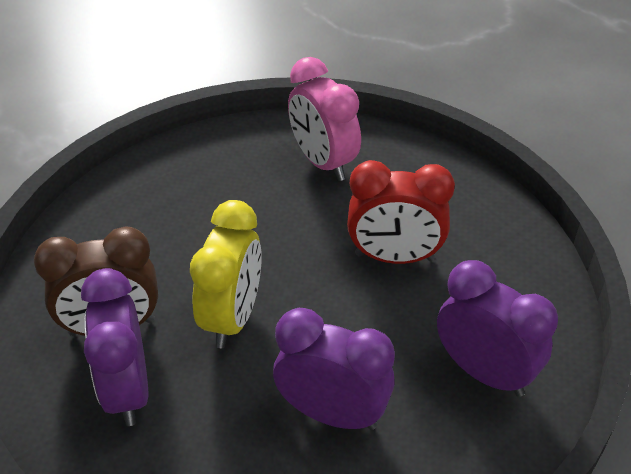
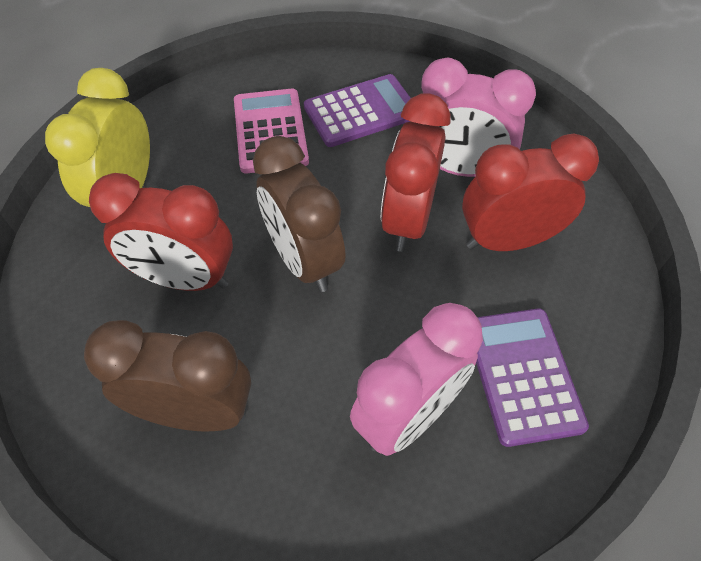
brown clock: 1 -> 2
pink calculator: 0 -> 1
pink clock: 1 -> 2
purple calculator: 0 -> 2
purple clock: 3 -> 0
red clock: 1 -> 3

